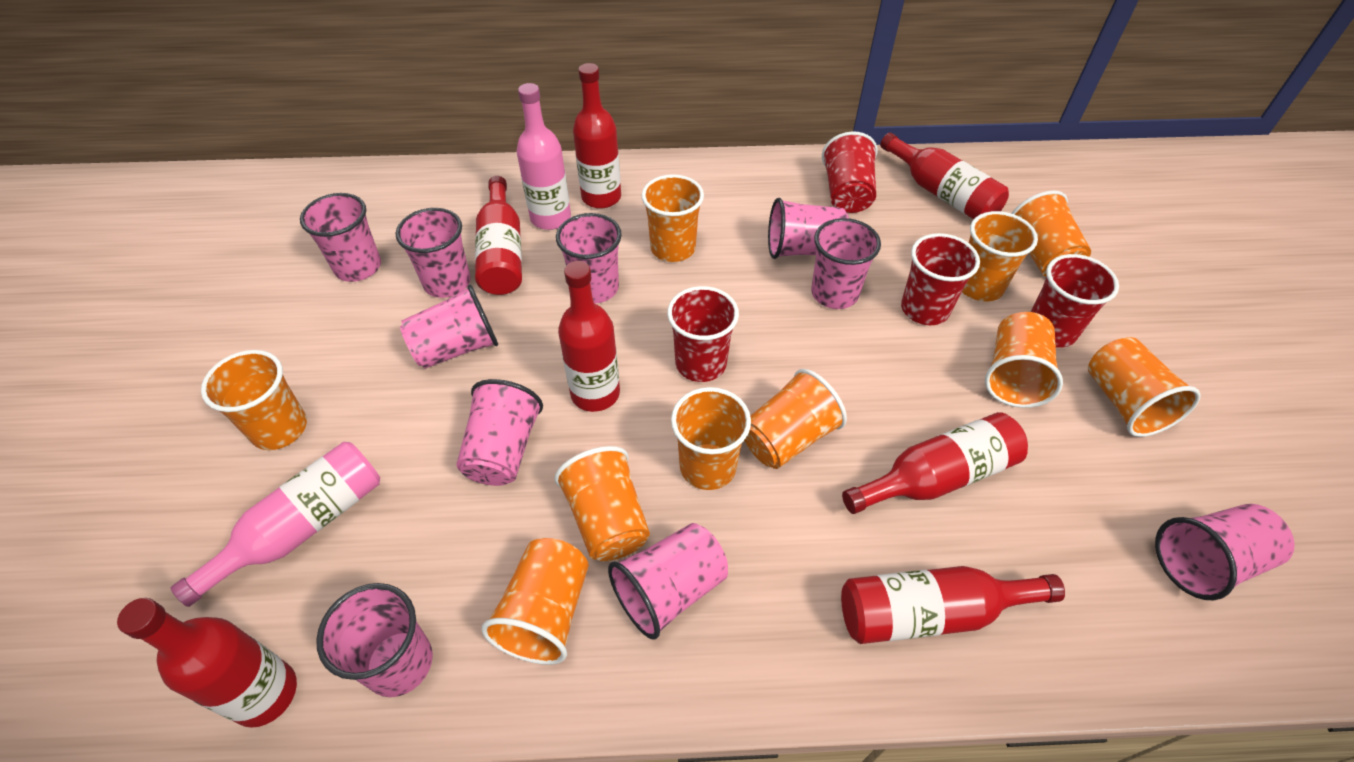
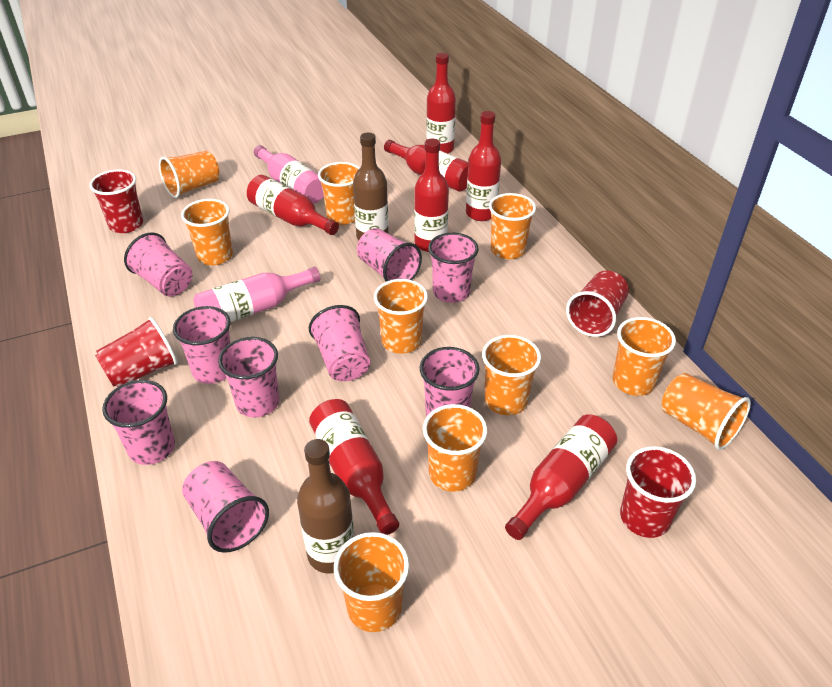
brown bottle: 0 -> 2
pink cup: 10 -> 9

